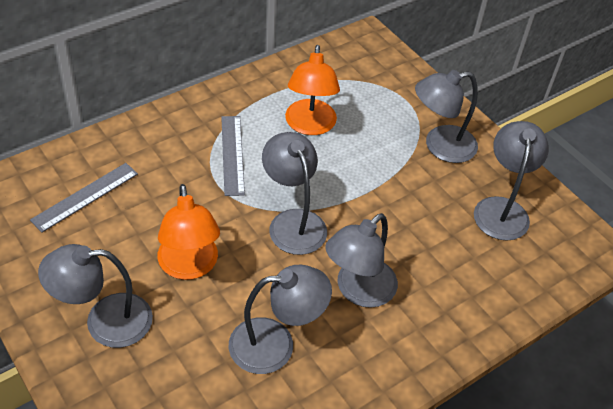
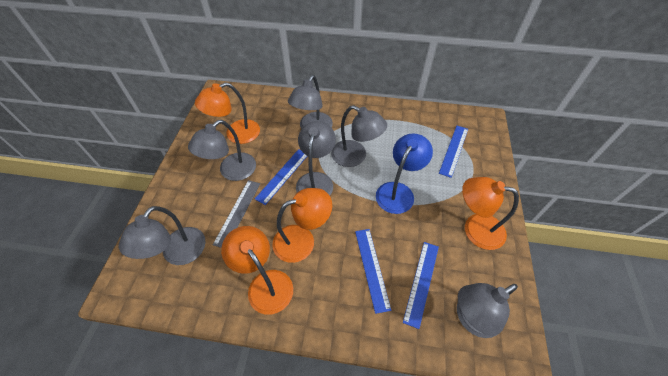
blue lamp: 0 -> 1
blue ruler: 0 -> 4
grey ruler: 2 -> 1
orange lamp: 2 -> 4

